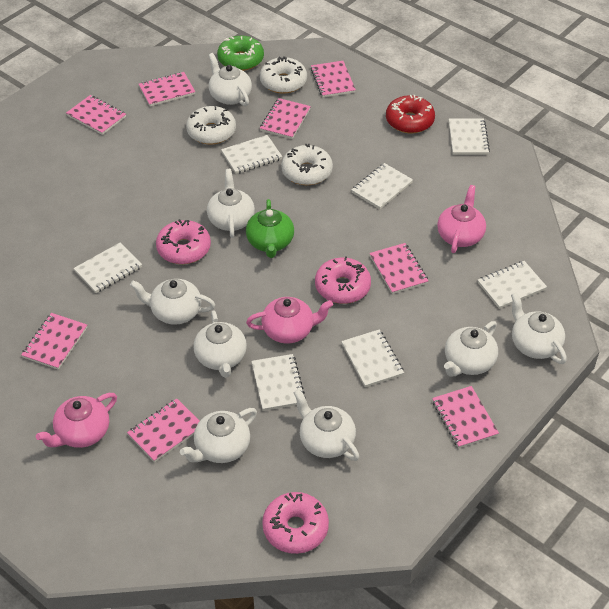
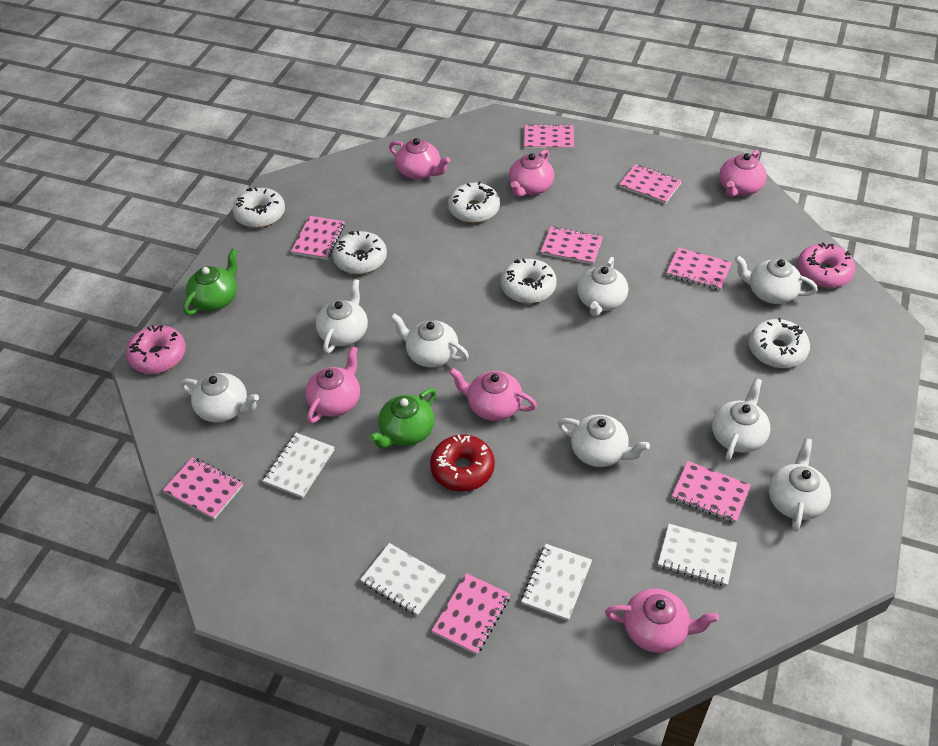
green donut: 1 -> 0
green teapot: 1 -> 2
pink donut: 3 -> 2
pink teapot: 3 -> 6
white donut: 3 -> 5
white notebook: 7 -> 4

